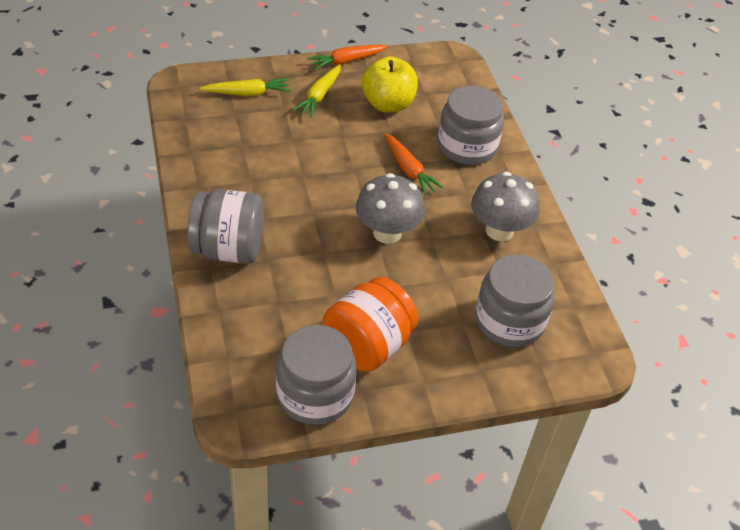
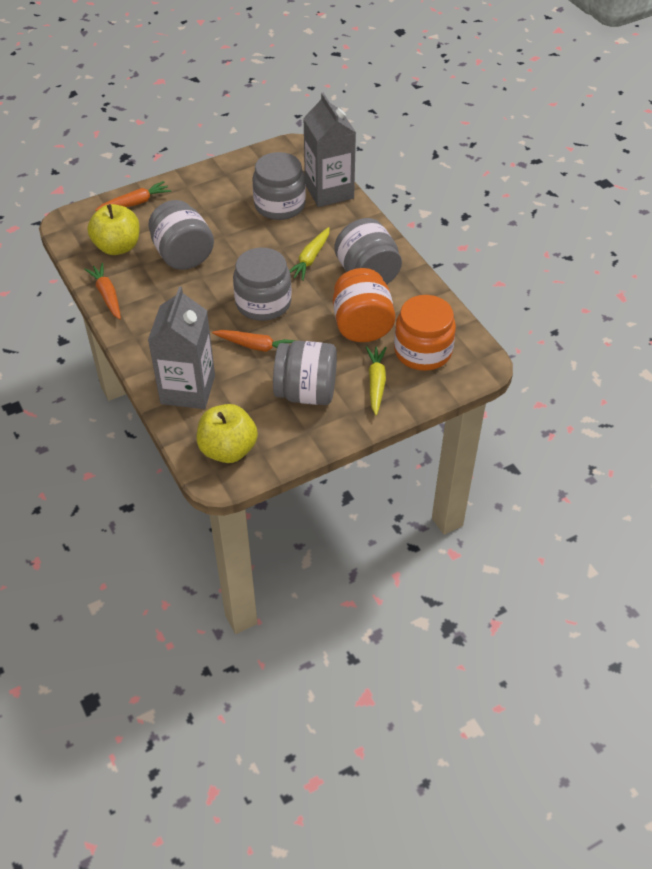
grey carton: 0 -> 2
grey jar: 4 -> 5
grey mushroom: 2 -> 0
orange carrot: 2 -> 3
orange jar: 1 -> 2
yellow apple: 1 -> 2

